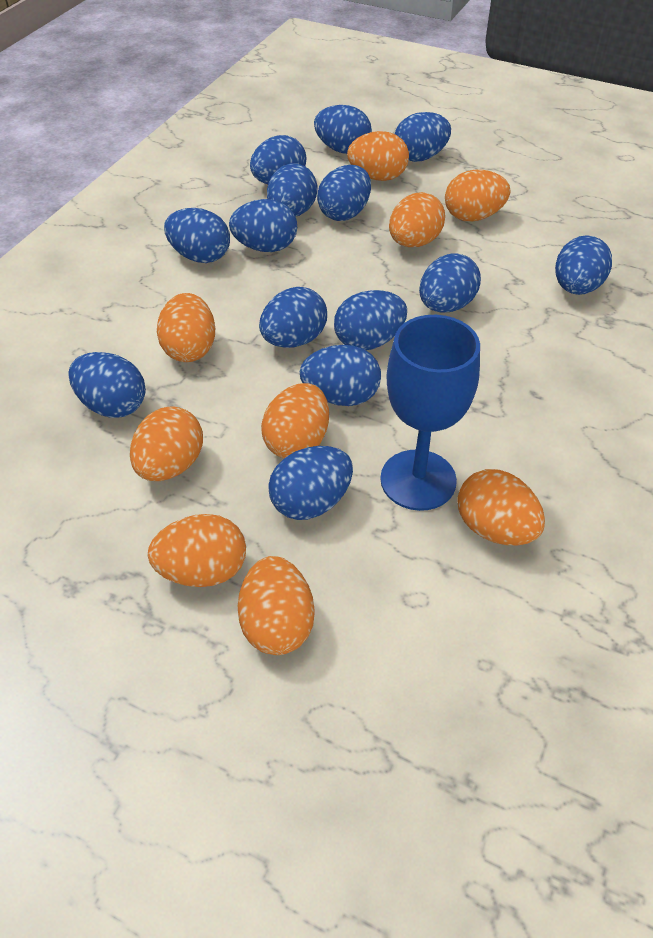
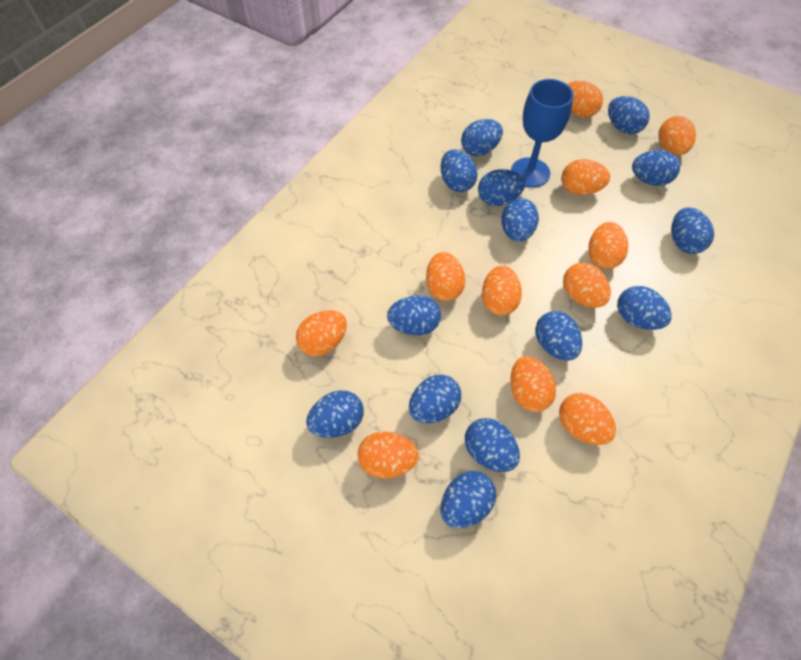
orange egg: 9 -> 11

